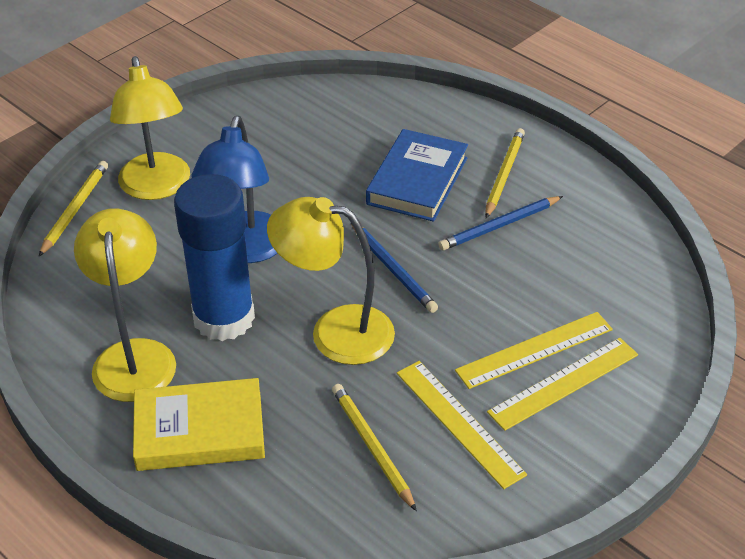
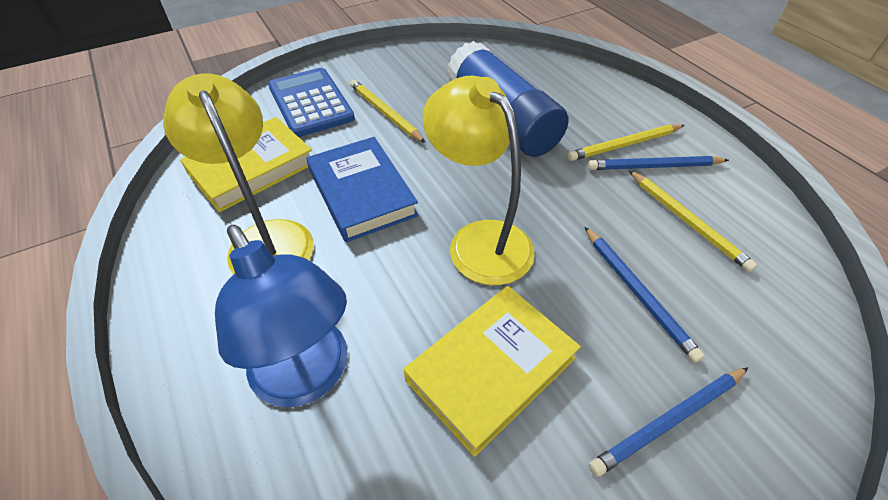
blue calculator: 0 -> 1
blue pencil: 2 -> 3
yellow book: 1 -> 2
yellow lamp: 3 -> 2
yellow ruler: 3 -> 0

